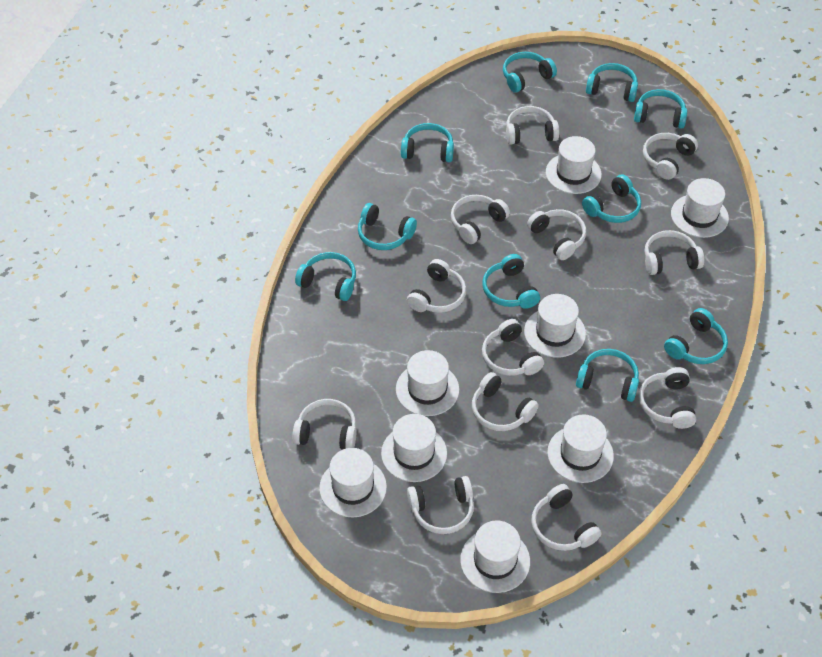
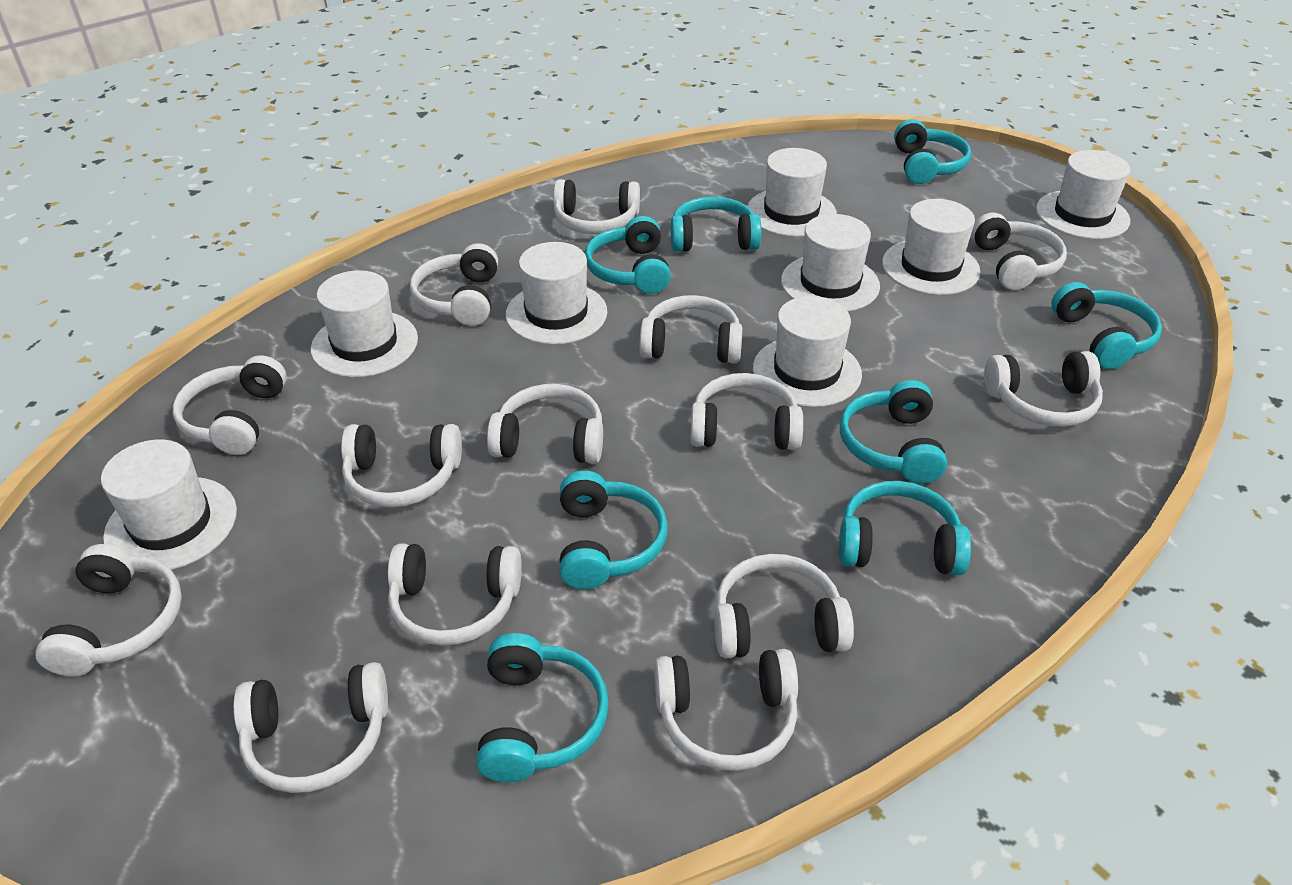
turquoise headphones: 10 -> 8
white headphones: 12 -> 14

